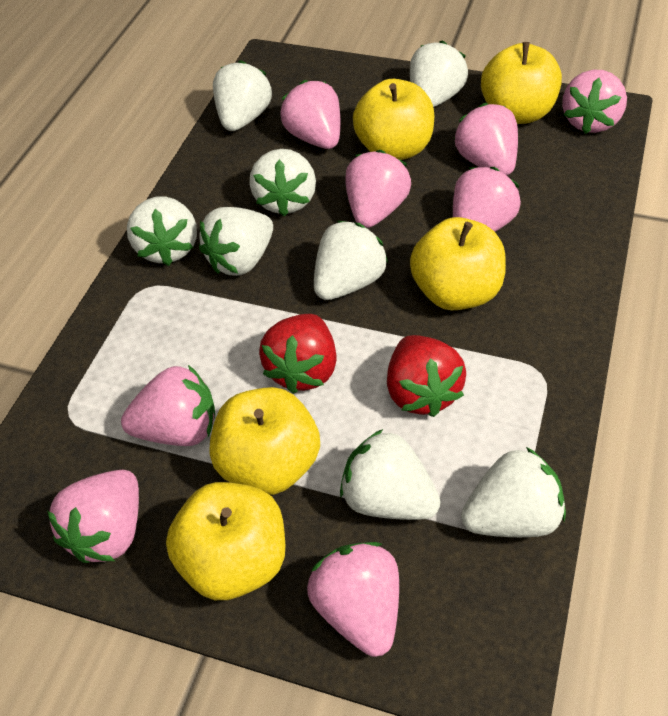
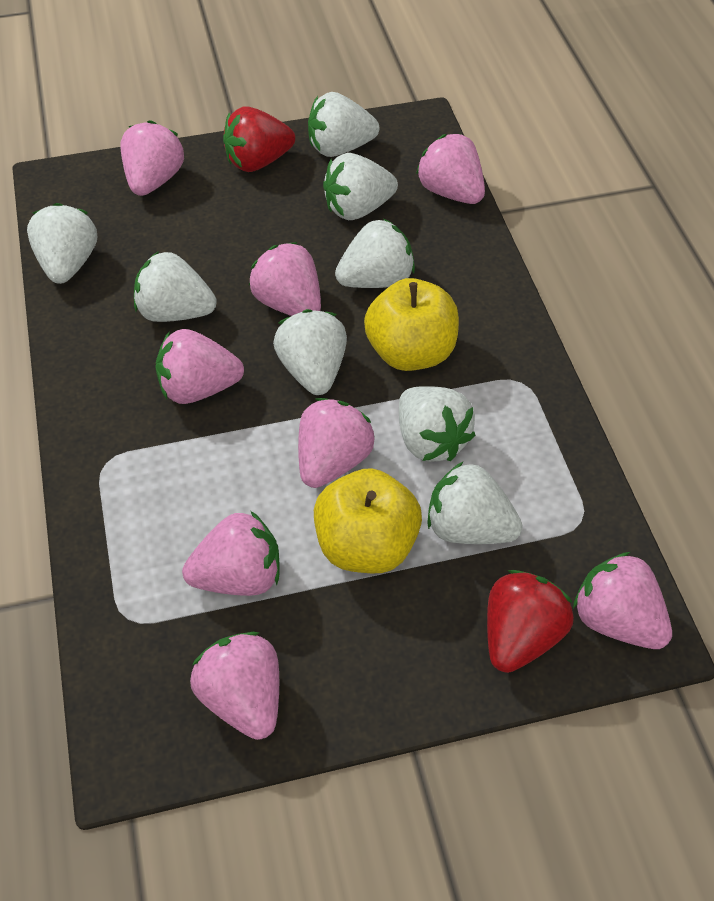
yellow apple: 5 -> 2

